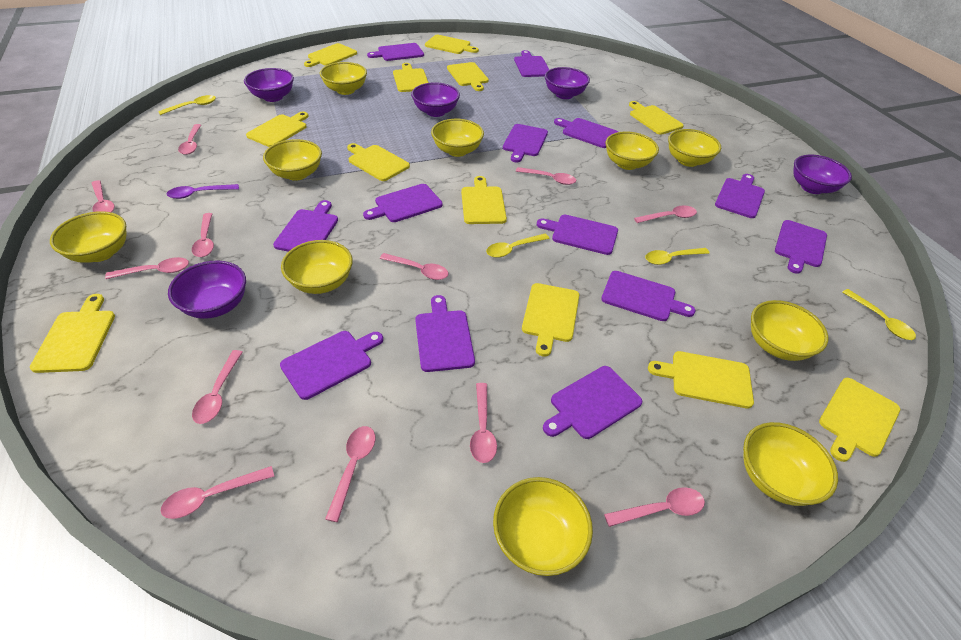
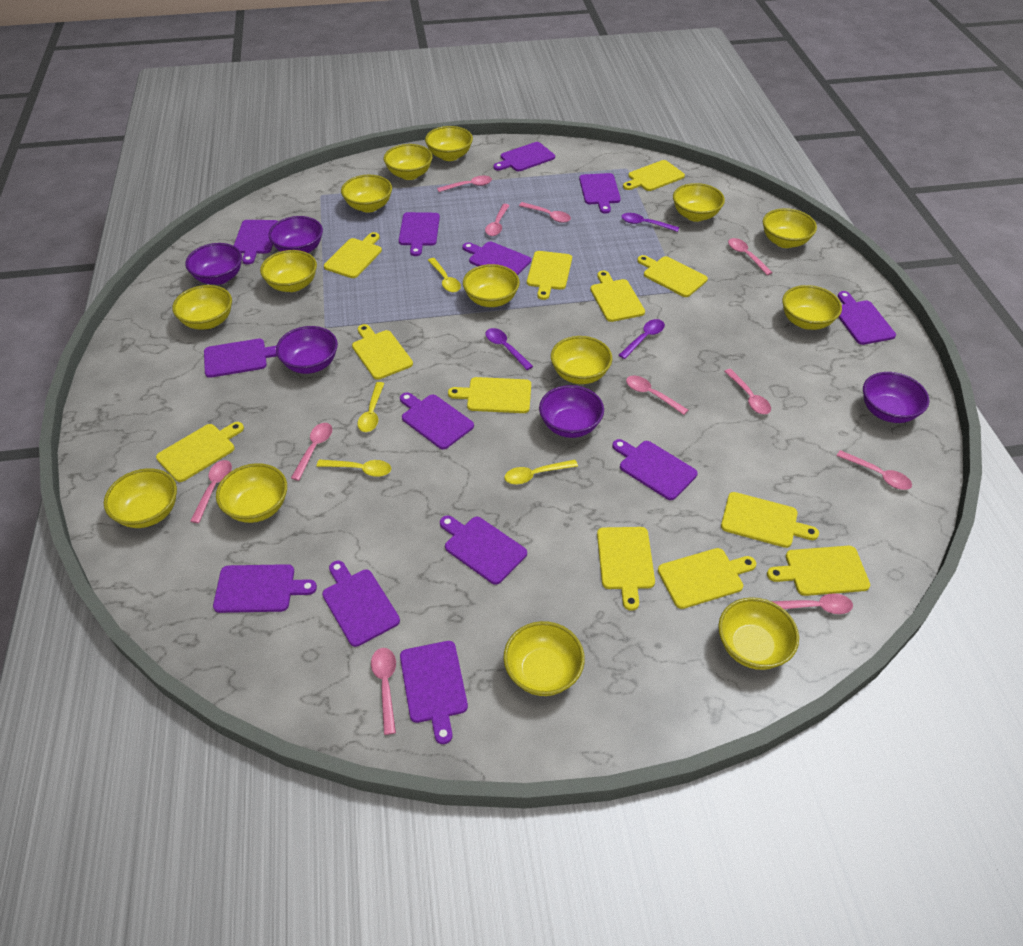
pink spoon: 12 -> 11
purple spoon: 1 -> 3
yellow bowl: 10 -> 14

